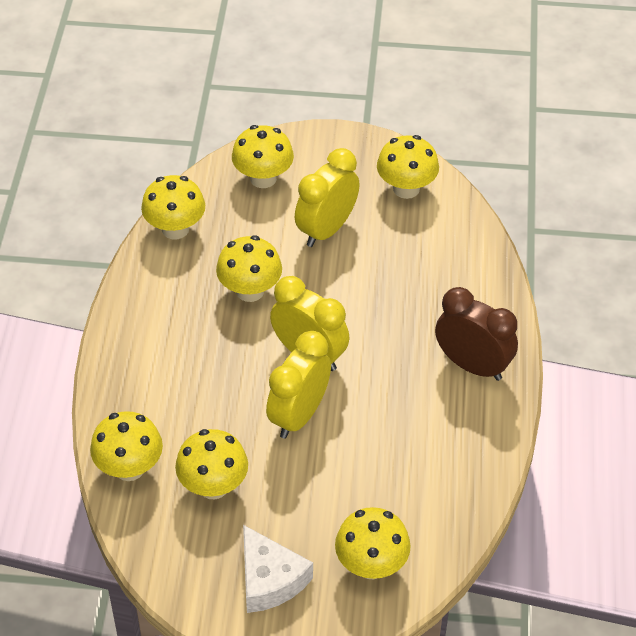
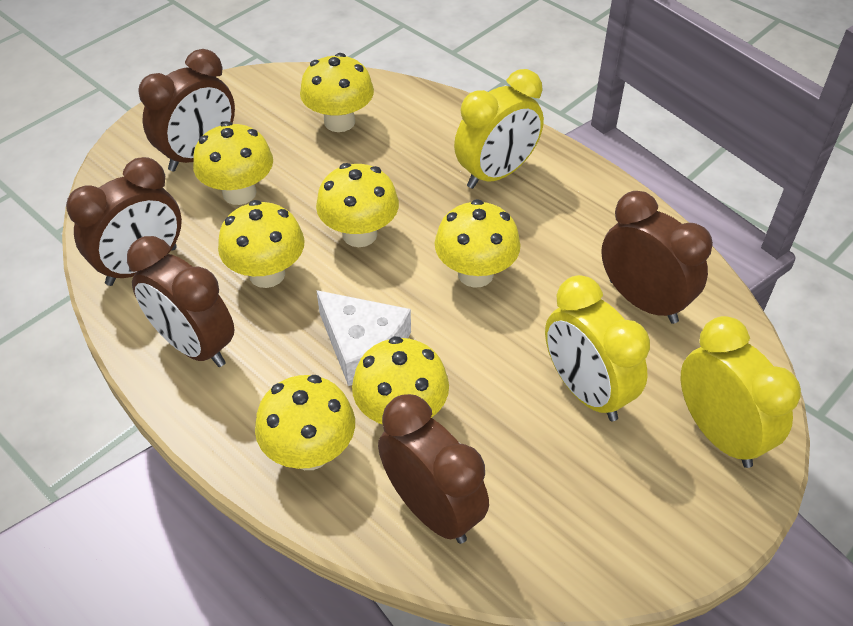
brown clock: 1 -> 5

